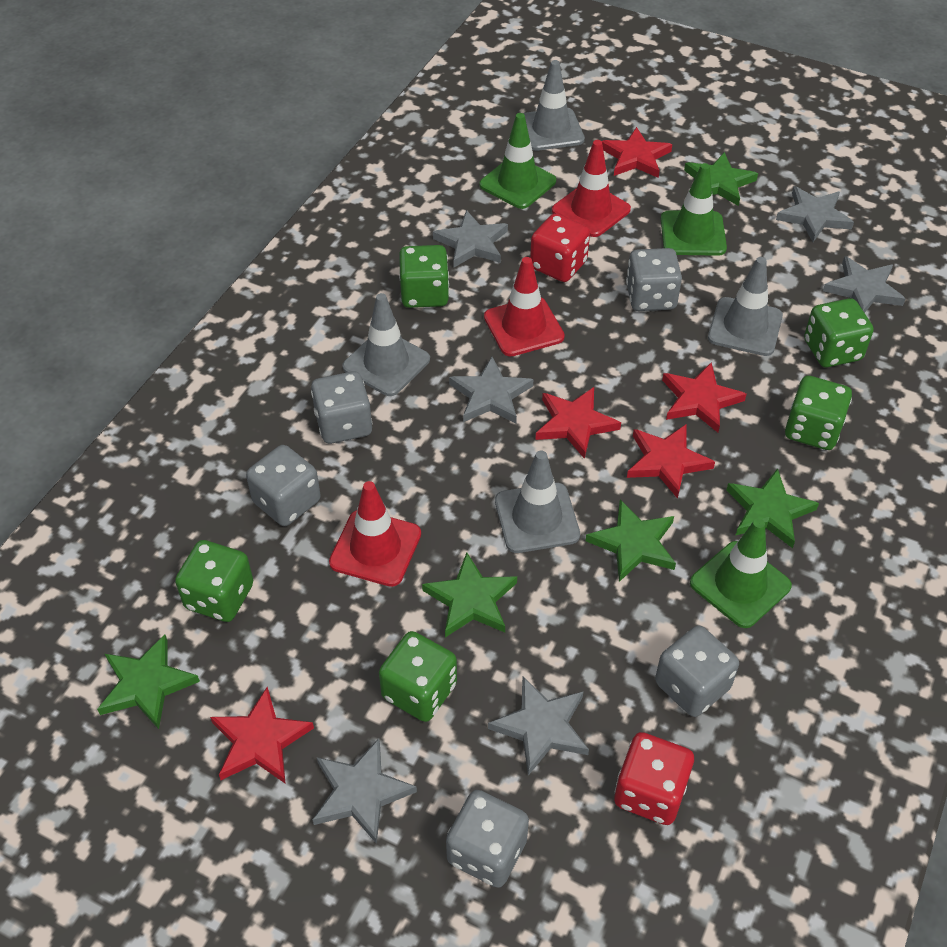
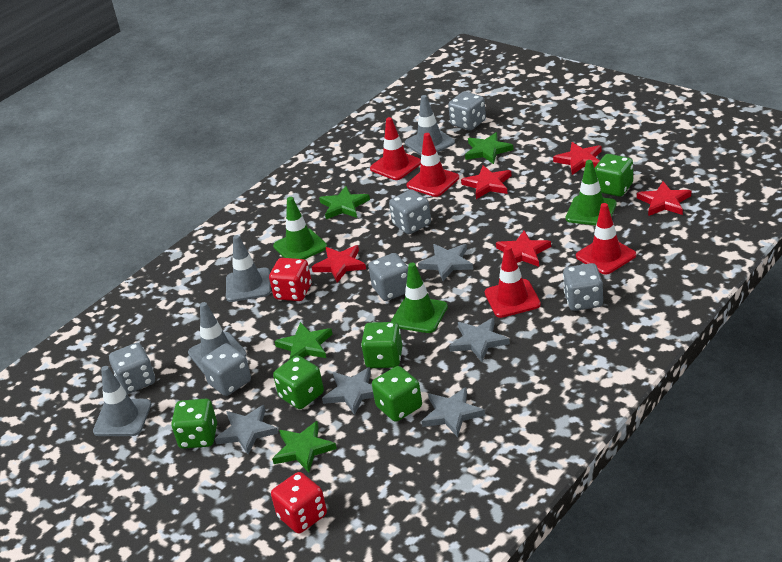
green star: 5 -> 4
grey dice: 5 -> 6
grey star: 6 -> 5
red traffic cone: 3 -> 4

